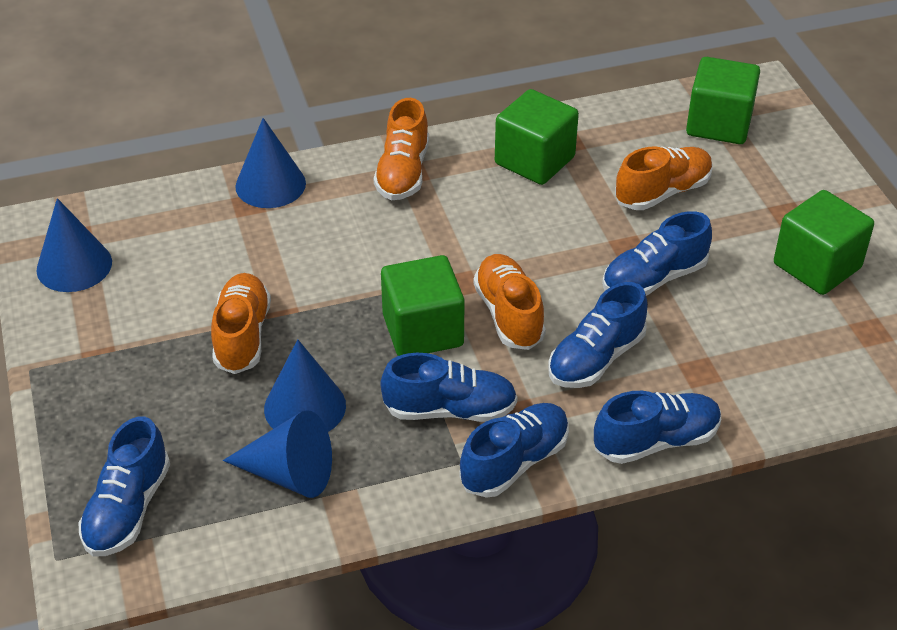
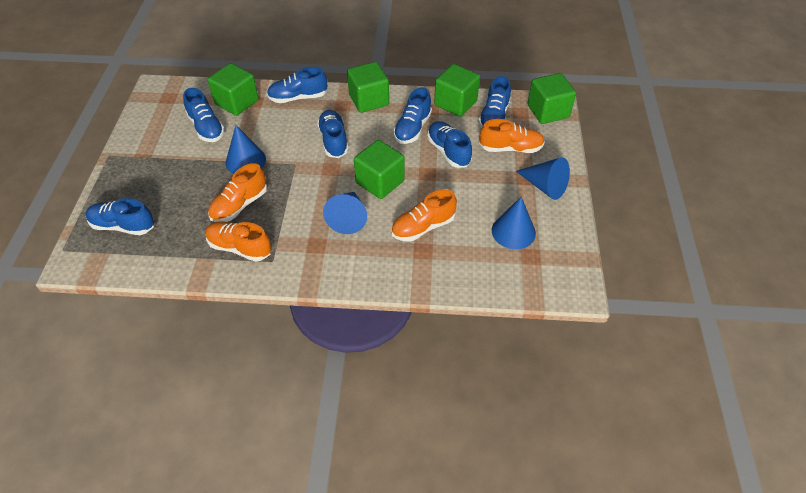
blue shoe: 6 -> 7
green cube: 4 -> 5

